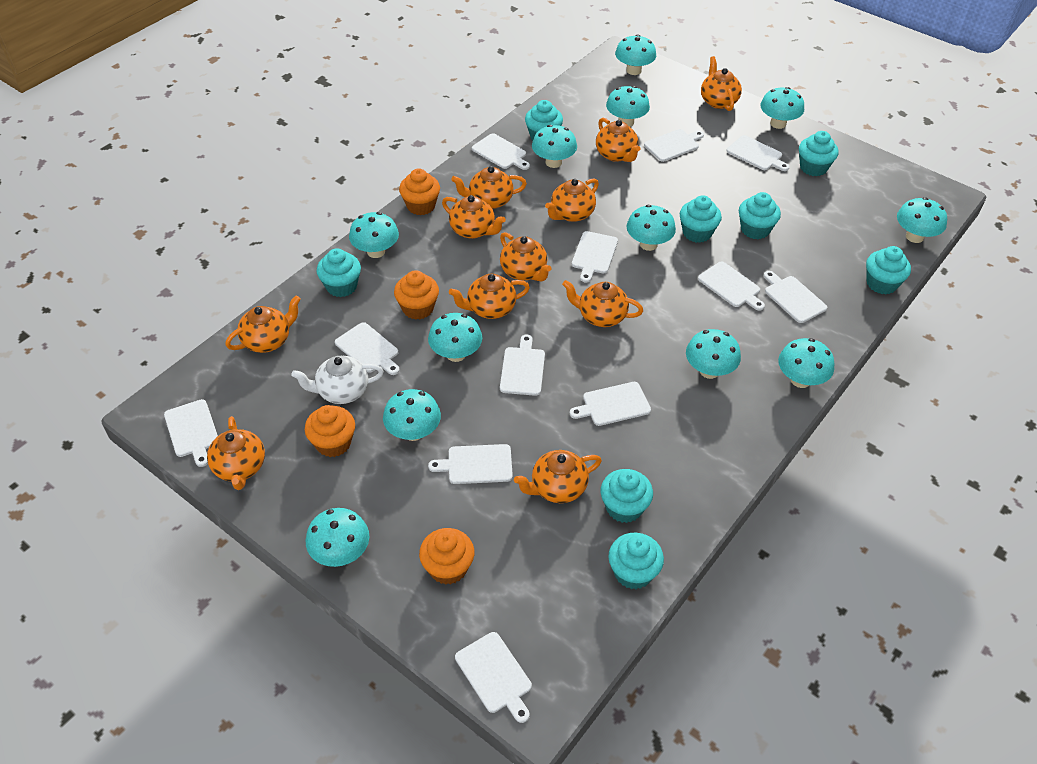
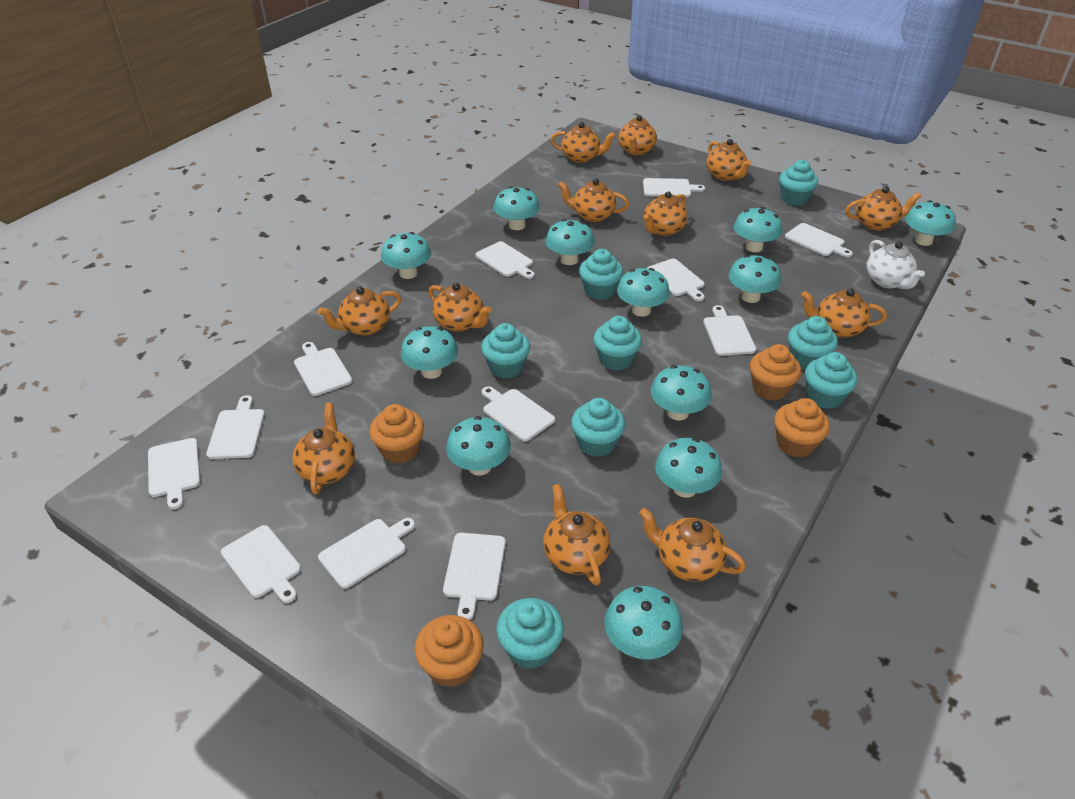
orange teapot: 11 -> 12

